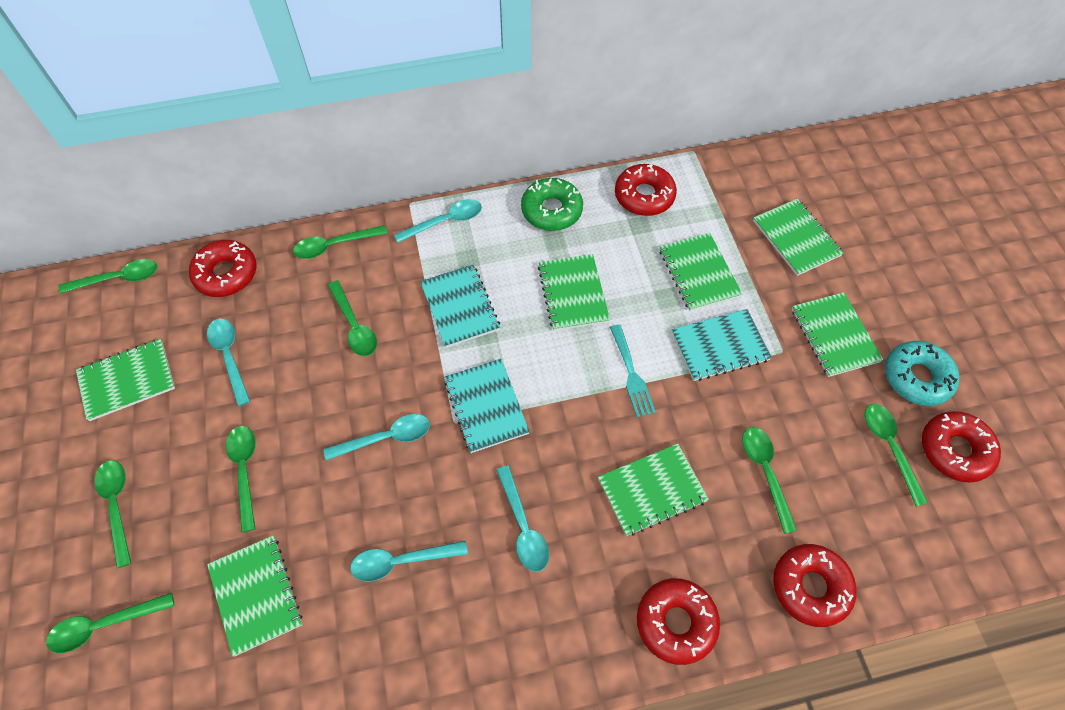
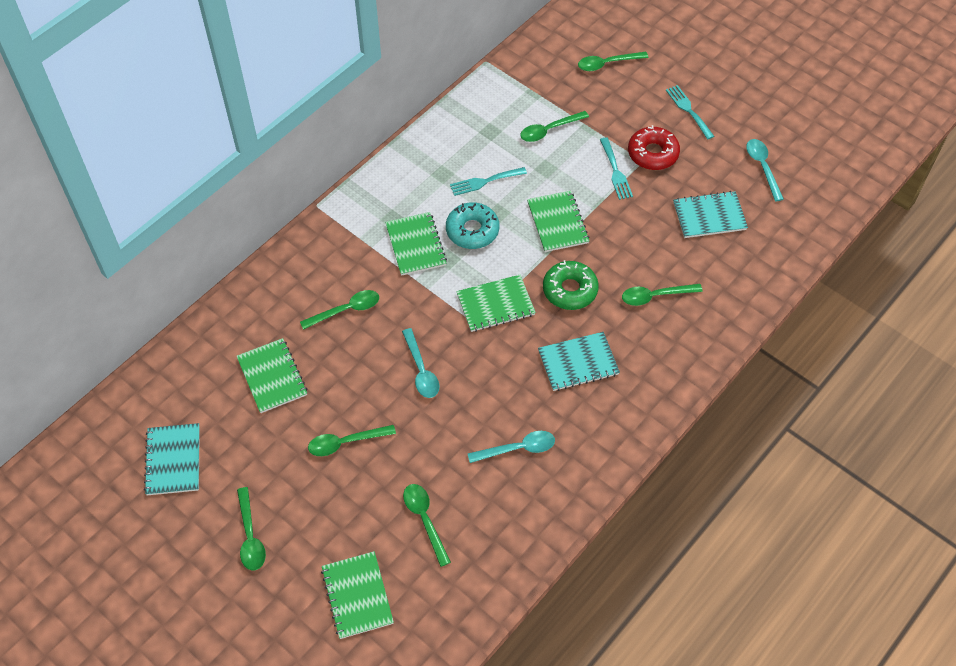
green notebook: 7 -> 5
green spoon: 8 -> 7
red donut: 5 -> 1
turquoise fork: 1 -> 3
turquoise spoon: 5 -> 3

